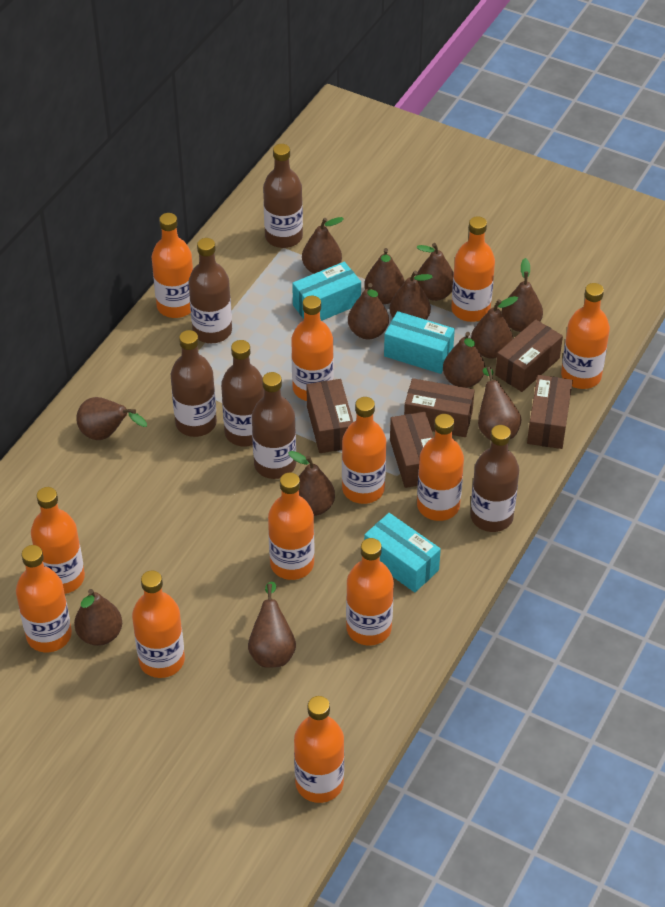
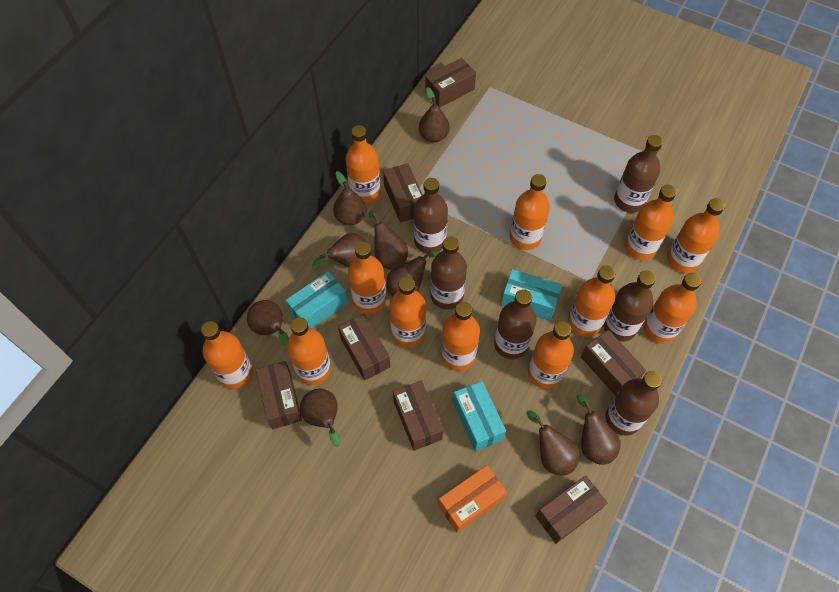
brown box: 5 -> 7
brown pear: 13 -> 9
orange box: 0 -> 1

